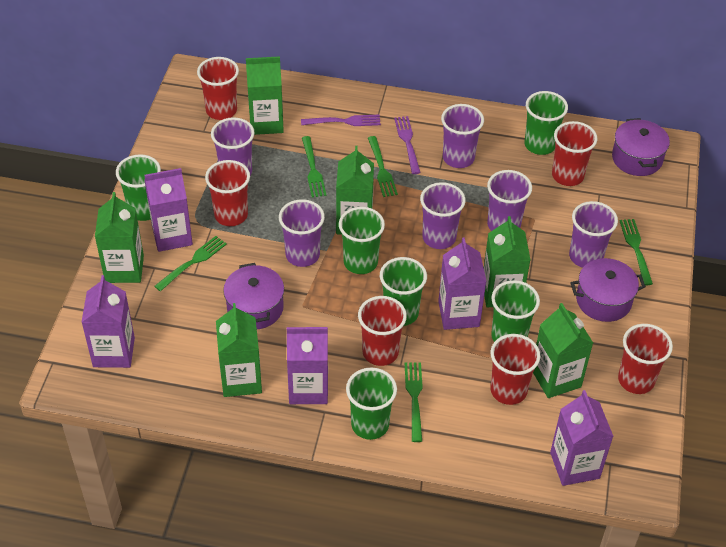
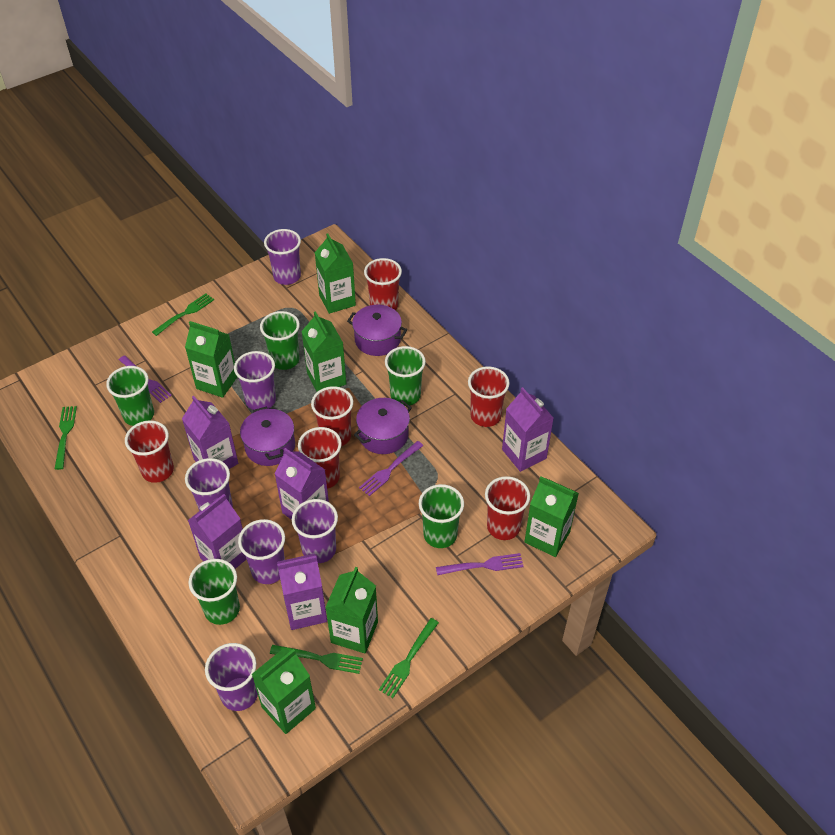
green cup: 6 -> 5
green fork: 5 -> 4
purple fork: 2 -> 3

